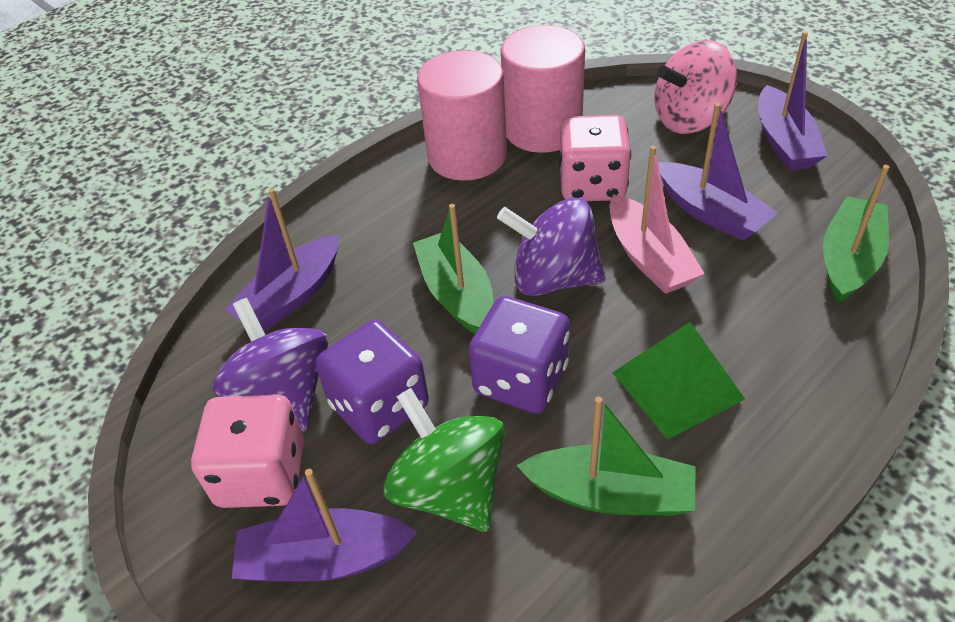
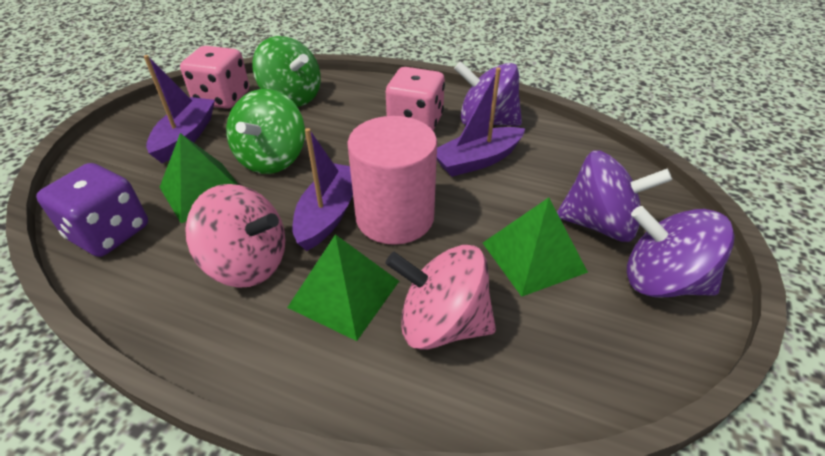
green boat: 3 -> 0
green pyramid: 1 -> 3
green spinning top: 1 -> 2
pink boat: 1 -> 0
pink cylinder: 2 -> 1
pink spinning top: 1 -> 2
purple boat: 4 -> 3
purple dice: 2 -> 1
purple spinning top: 2 -> 3

